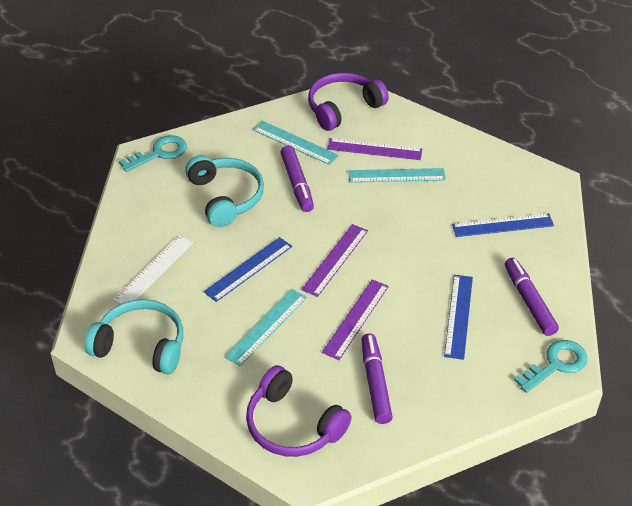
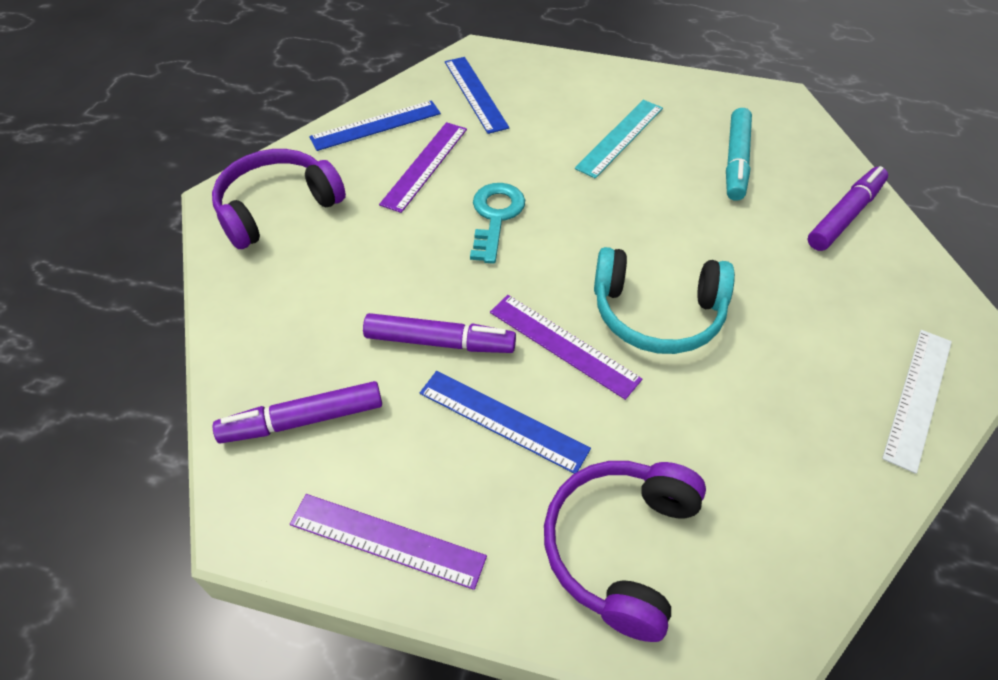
turquoise headphones: 2 -> 1
turquoise key: 2 -> 1
turquoise marker: 0 -> 1
turquoise ruler: 3 -> 1

